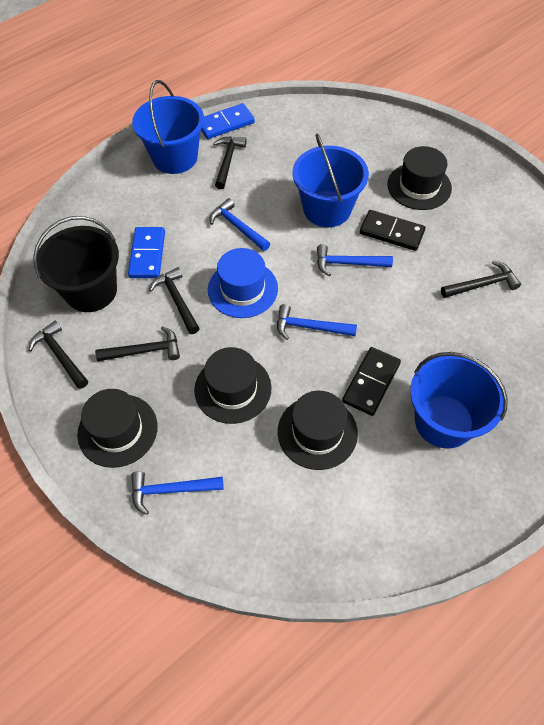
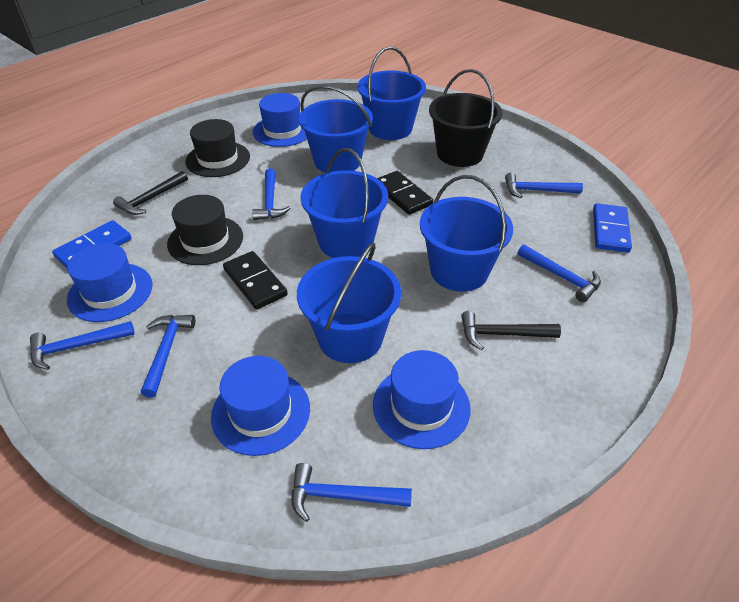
black hammer: 5 -> 2
black hat: 4 -> 2
blue bucket: 3 -> 5
blue hammer: 4 -> 6
blue hat: 1 -> 4

